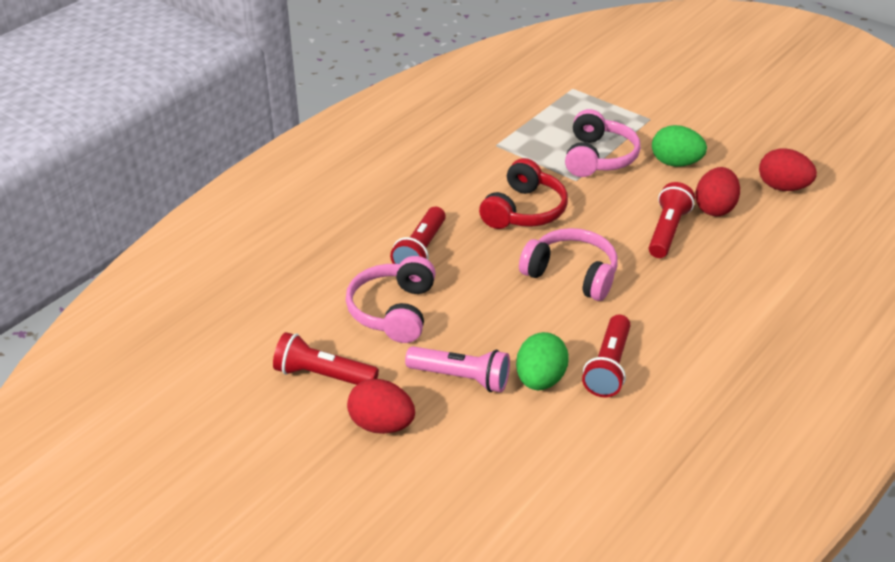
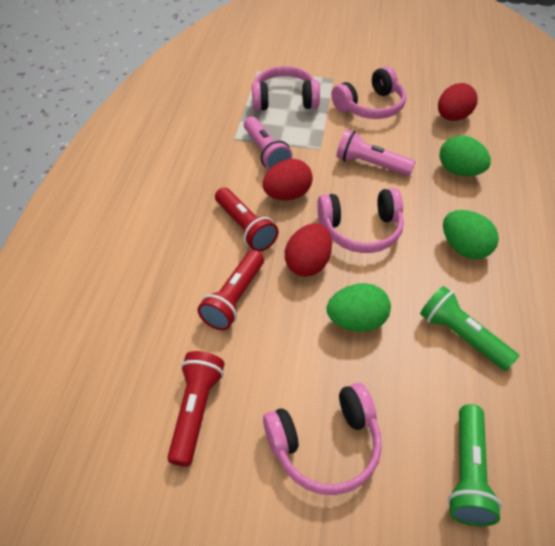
green egg: 2 -> 3
green flashlight: 0 -> 2
pink flashlight: 1 -> 2
pink headphones: 3 -> 4
red flashlight: 4 -> 3
red headphones: 1 -> 0

